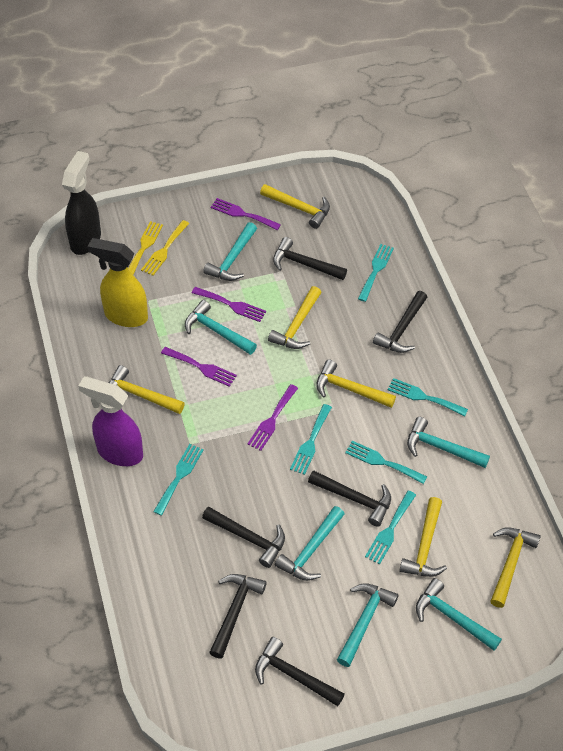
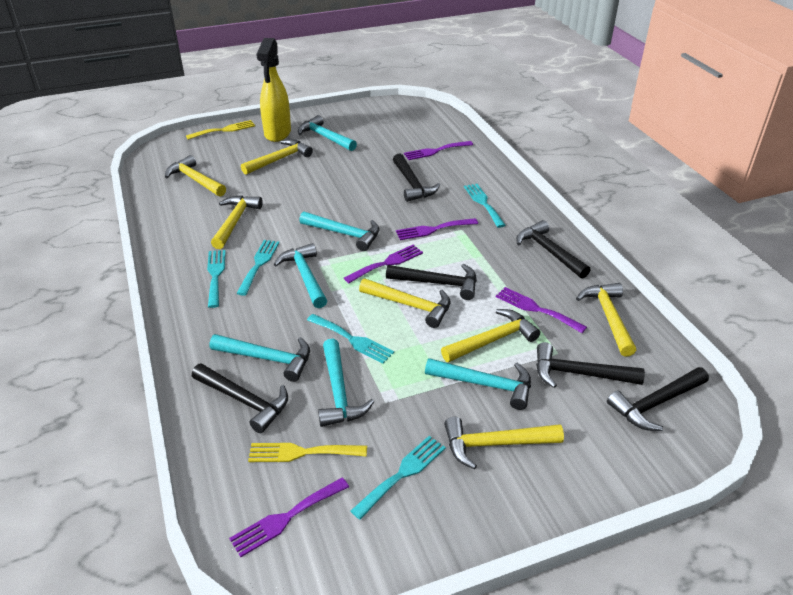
black spray bottle: 1 -> 0
purple fork: 4 -> 5
purple spray bottle: 1 -> 0
turquoise fork: 6 -> 5
yellow hammer: 6 -> 7

